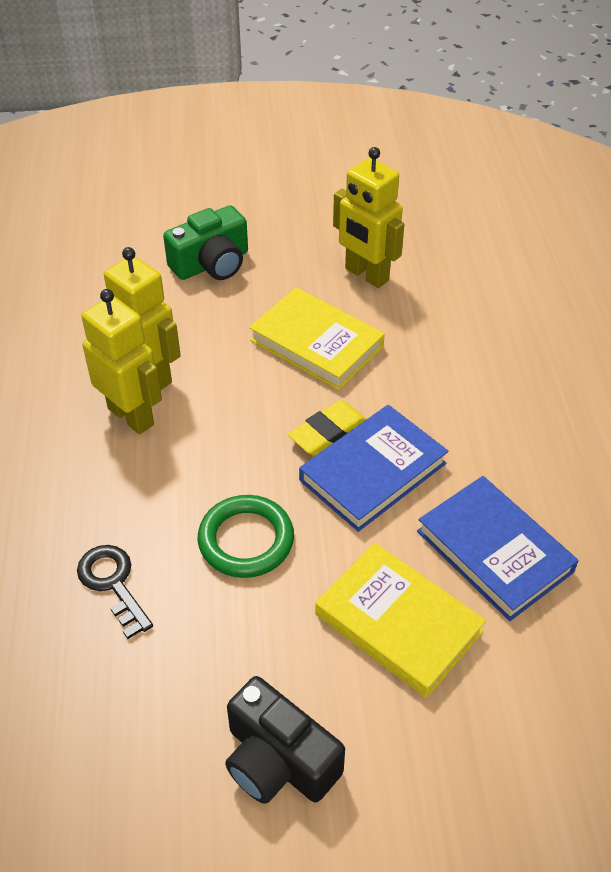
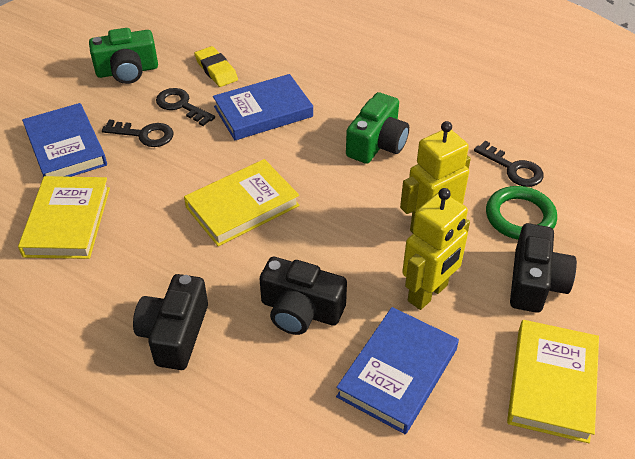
black camera: 1 -> 3
black key: 1 -> 3
blue book: 2 -> 3
green camera: 1 -> 2
yellow book: 2 -> 3
yellow robot: 3 -> 2

